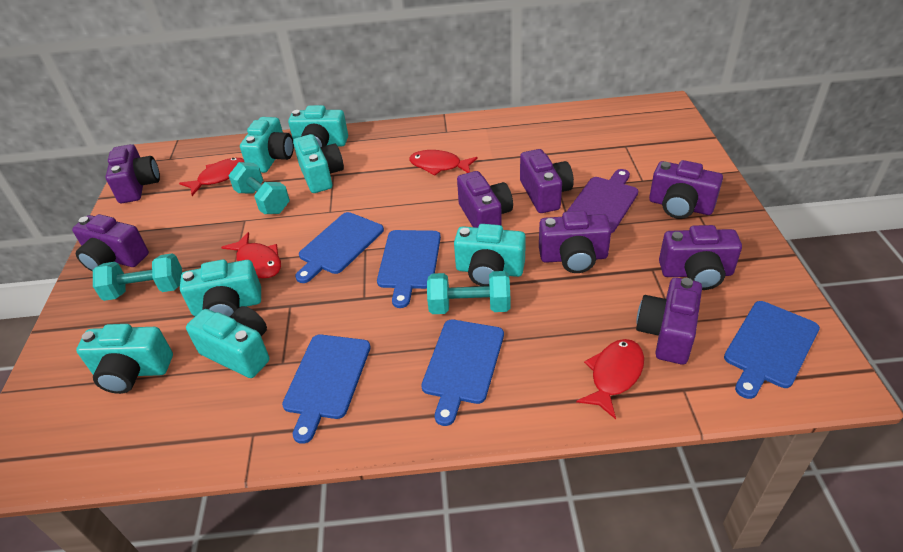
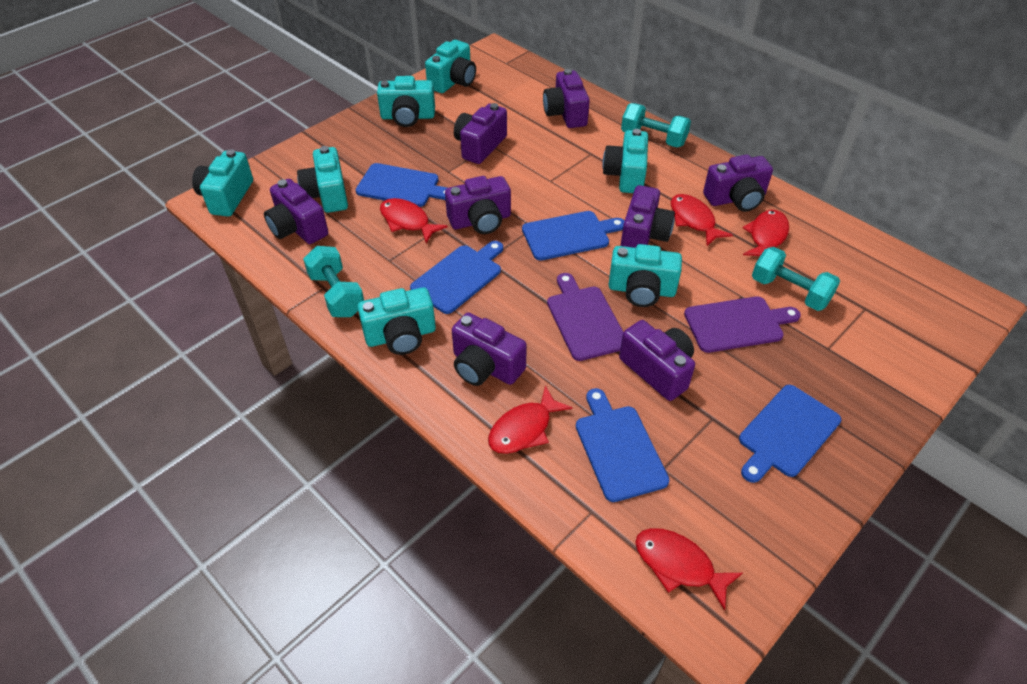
purple cutting board: 1 -> 2
red fish: 4 -> 5

